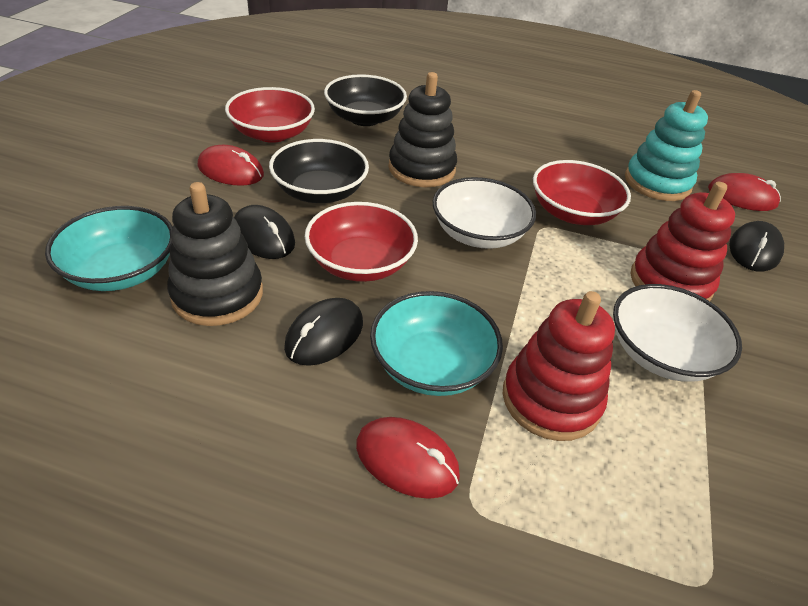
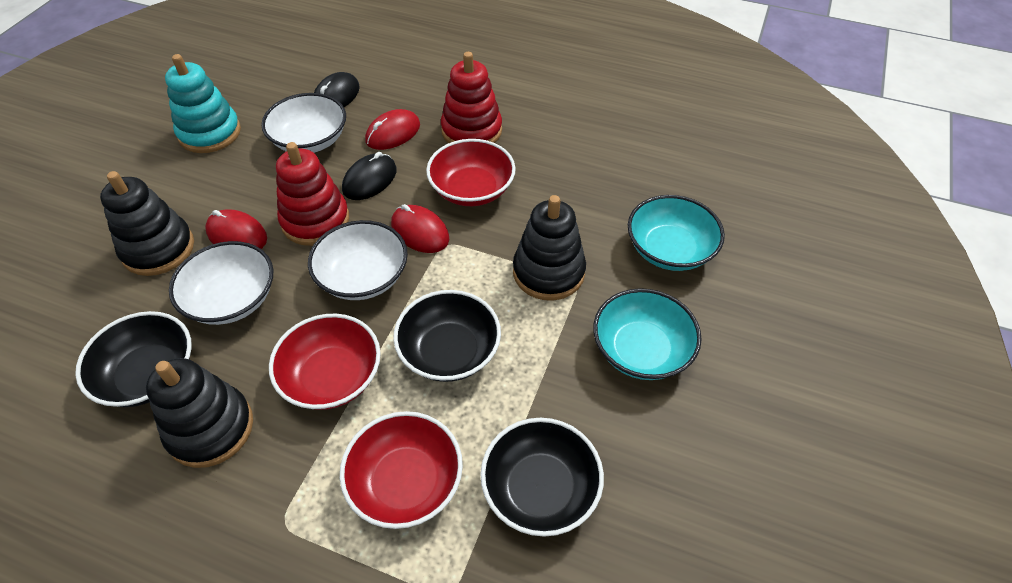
black bowl: 2 -> 3
black mouse: 3 -> 2
black stacking toy: 2 -> 3
white bowl: 2 -> 3

